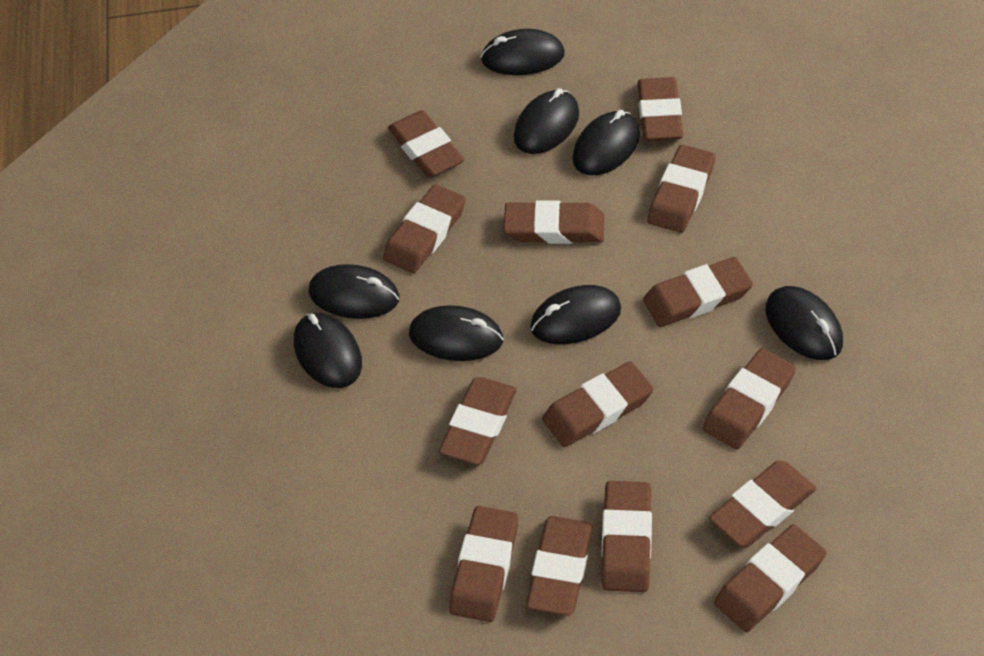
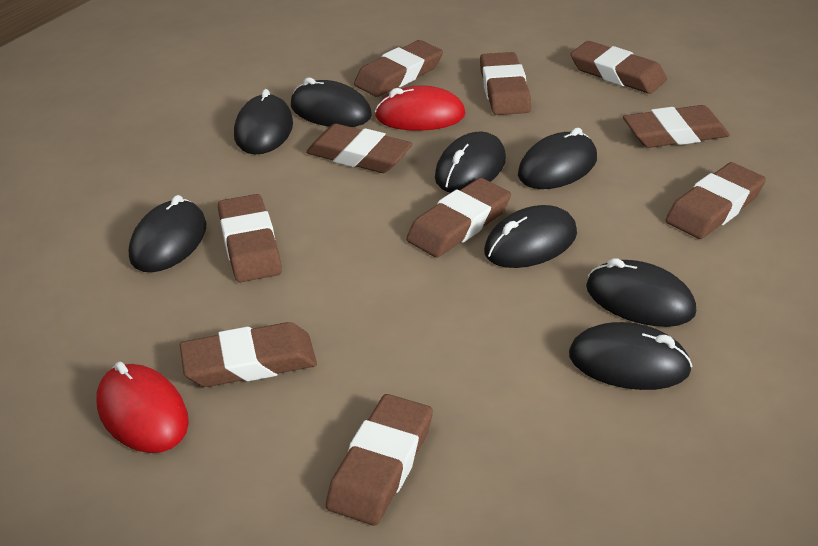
brown eraser: 14 -> 10
red mouse: 0 -> 2

